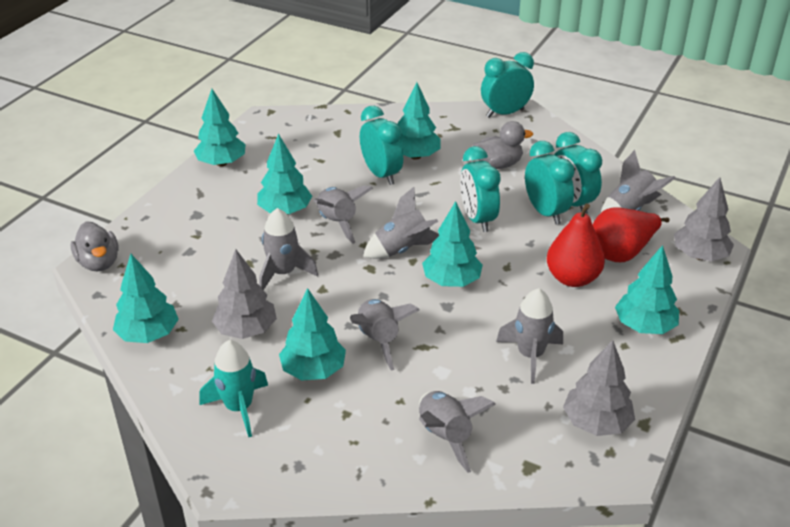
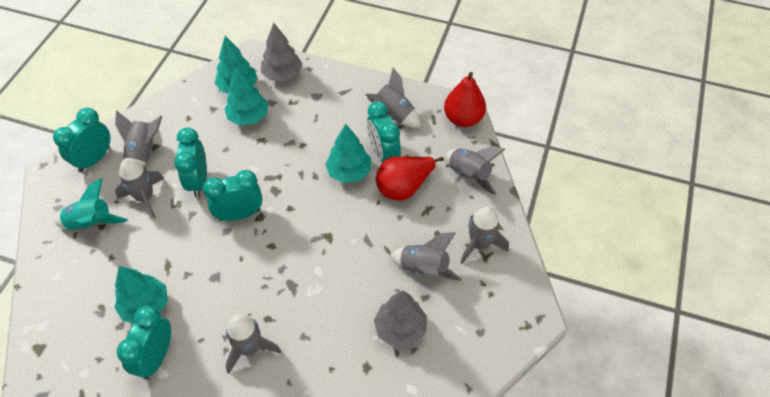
grey duck: 2 -> 0
grey tree: 3 -> 2
turquoise tree: 7 -> 4

